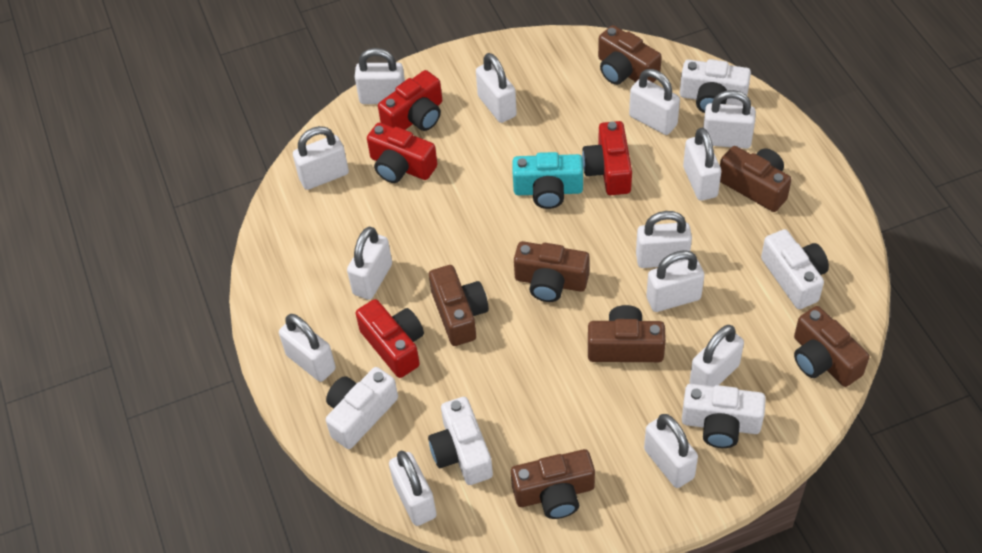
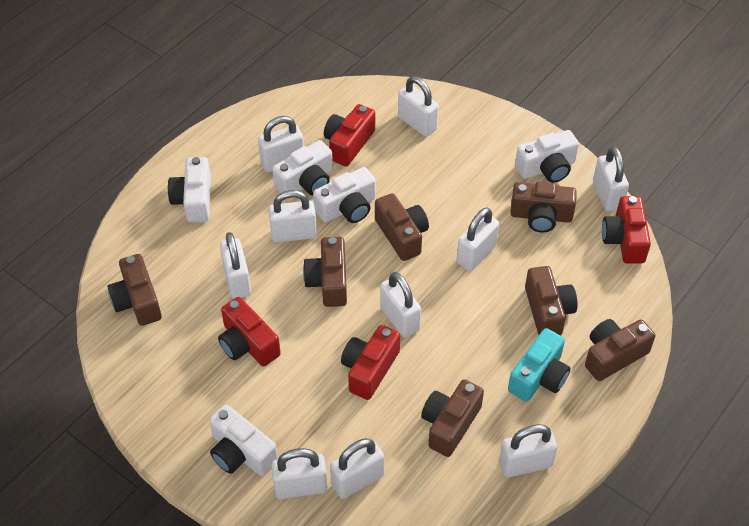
white padlock: 13 -> 10

